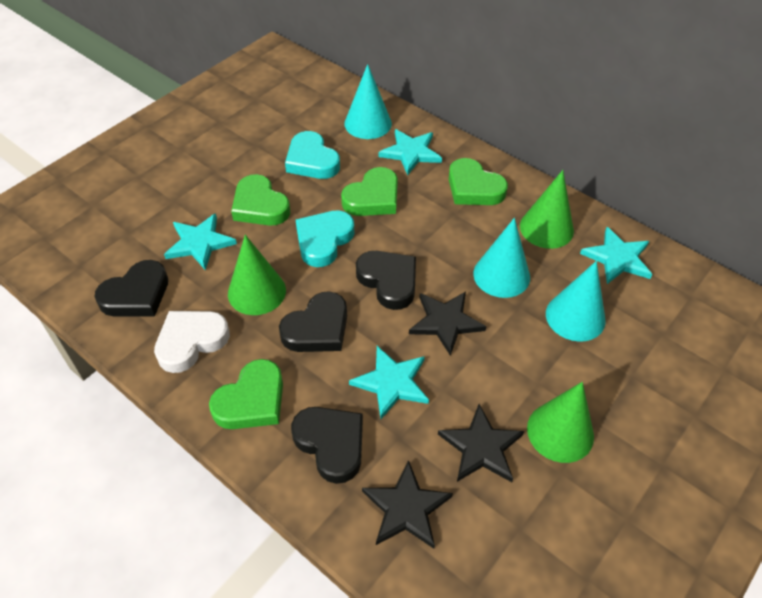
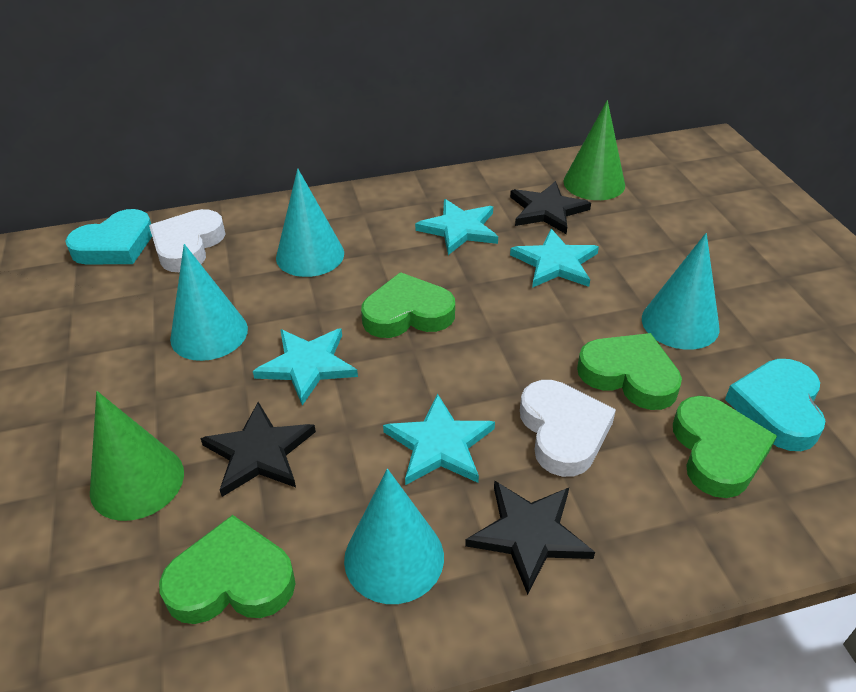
black heart: 4 -> 0
green cone: 3 -> 2
turquoise cone: 3 -> 4
white heart: 1 -> 2

